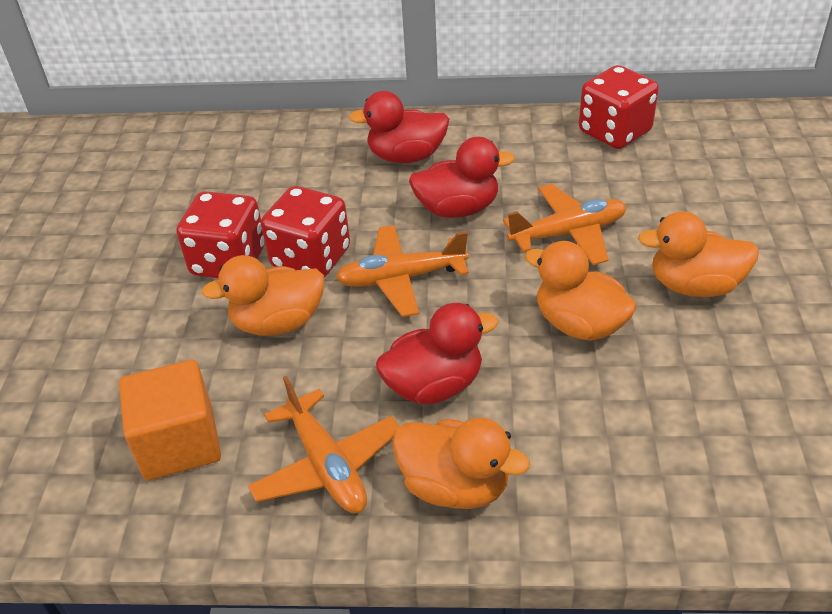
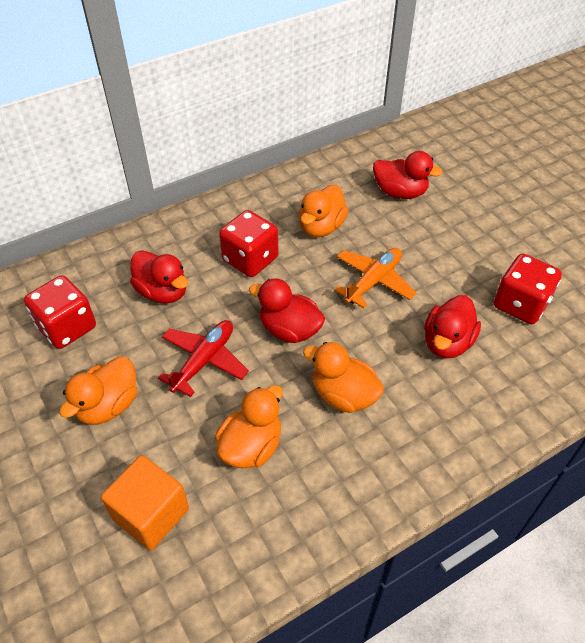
orange plane: 3 -> 1
red duck: 3 -> 4
red plane: 0 -> 1

